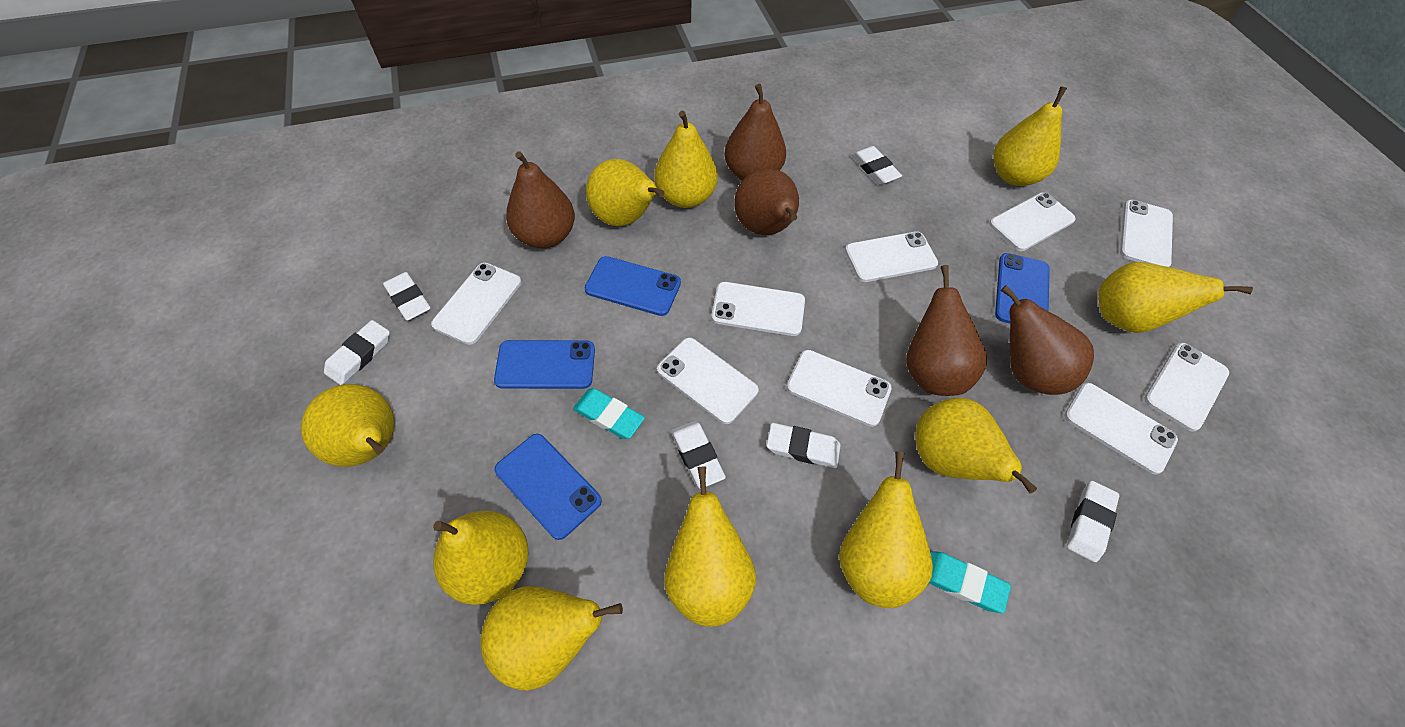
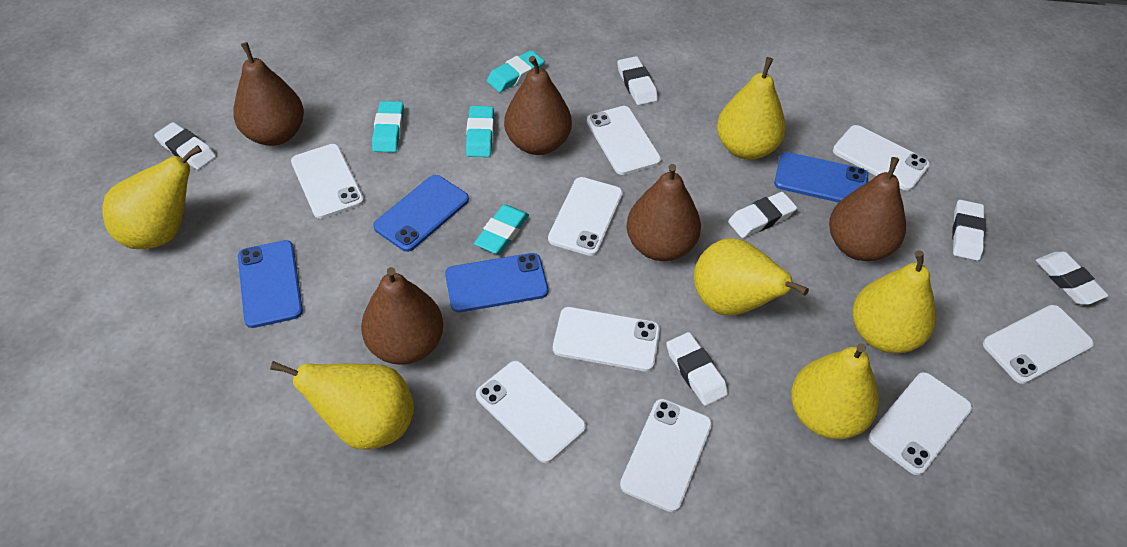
turquoise eraser: 2 -> 4
yellow pear: 10 -> 6

